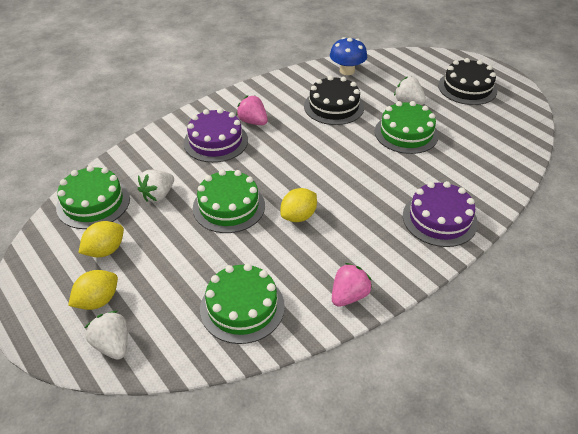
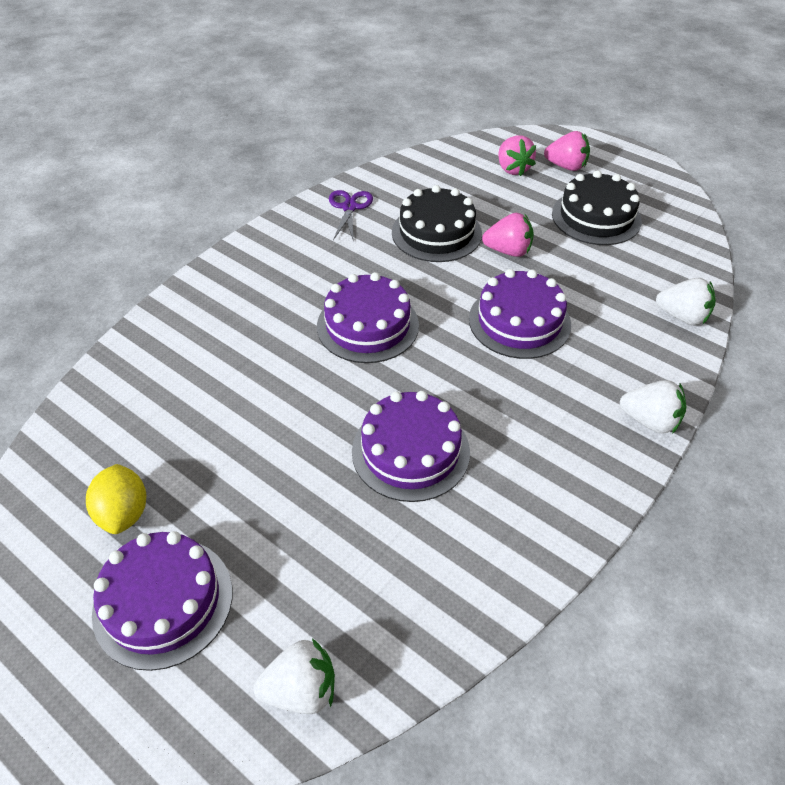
blue mushroom: 1 -> 0
green cake: 4 -> 0
pink strawberry: 2 -> 3
purple cake: 2 -> 4
purple scissors: 0 -> 1
yellow lemon: 3 -> 1

